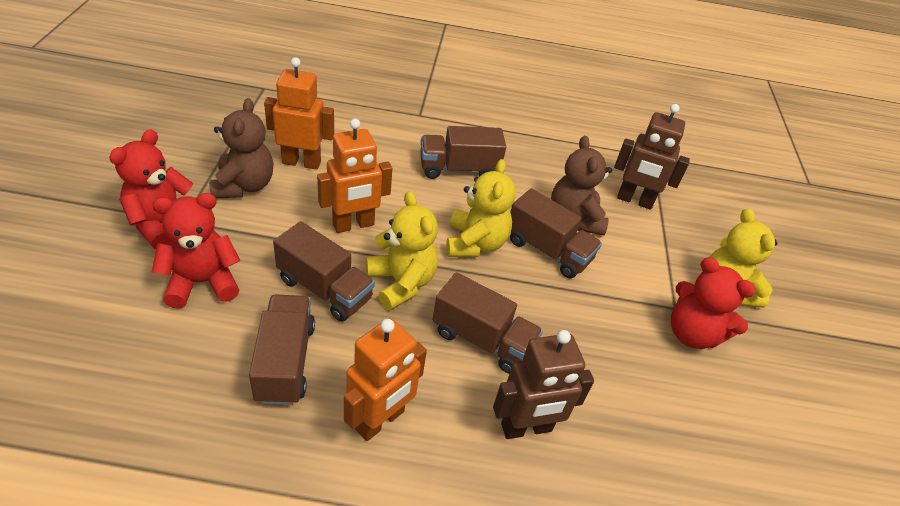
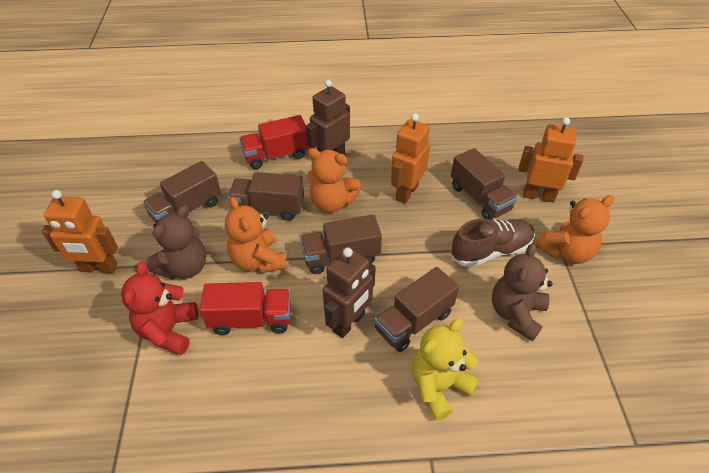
brown shoe: 0 -> 1
orange teddy bear: 0 -> 3
red teddy bear: 3 -> 1
red truck: 0 -> 2
yellow teddy bear: 3 -> 1

